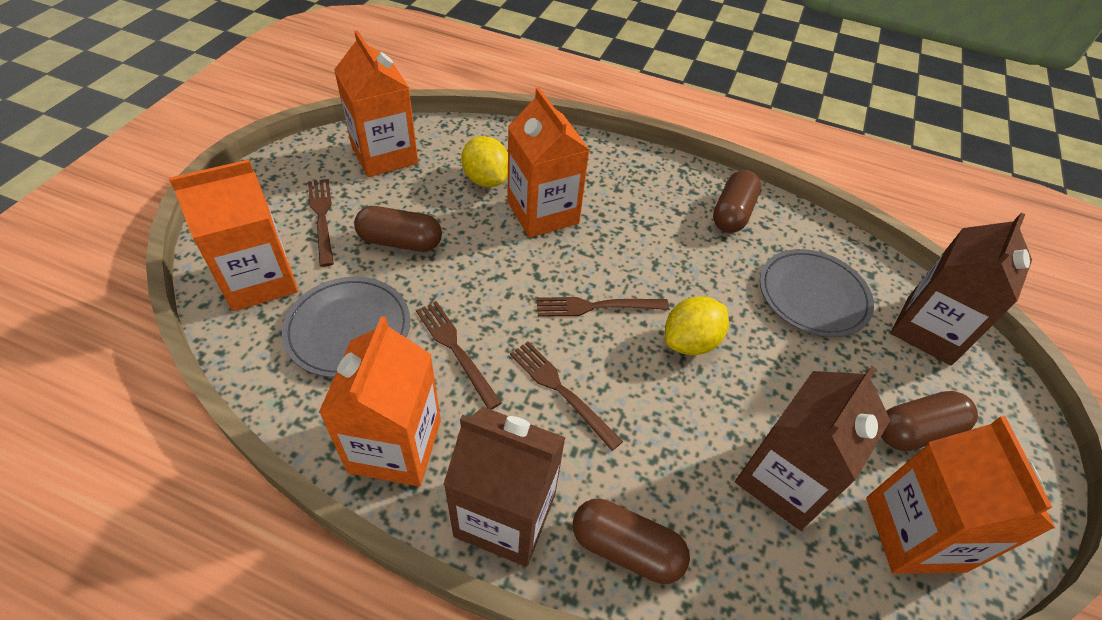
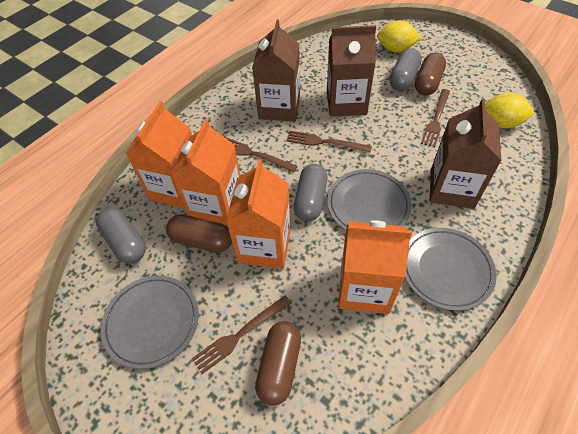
brown capsule: 4 -> 3
grey capsule: 0 -> 3
grey plate: 2 -> 3
orange carton: 5 -> 4

